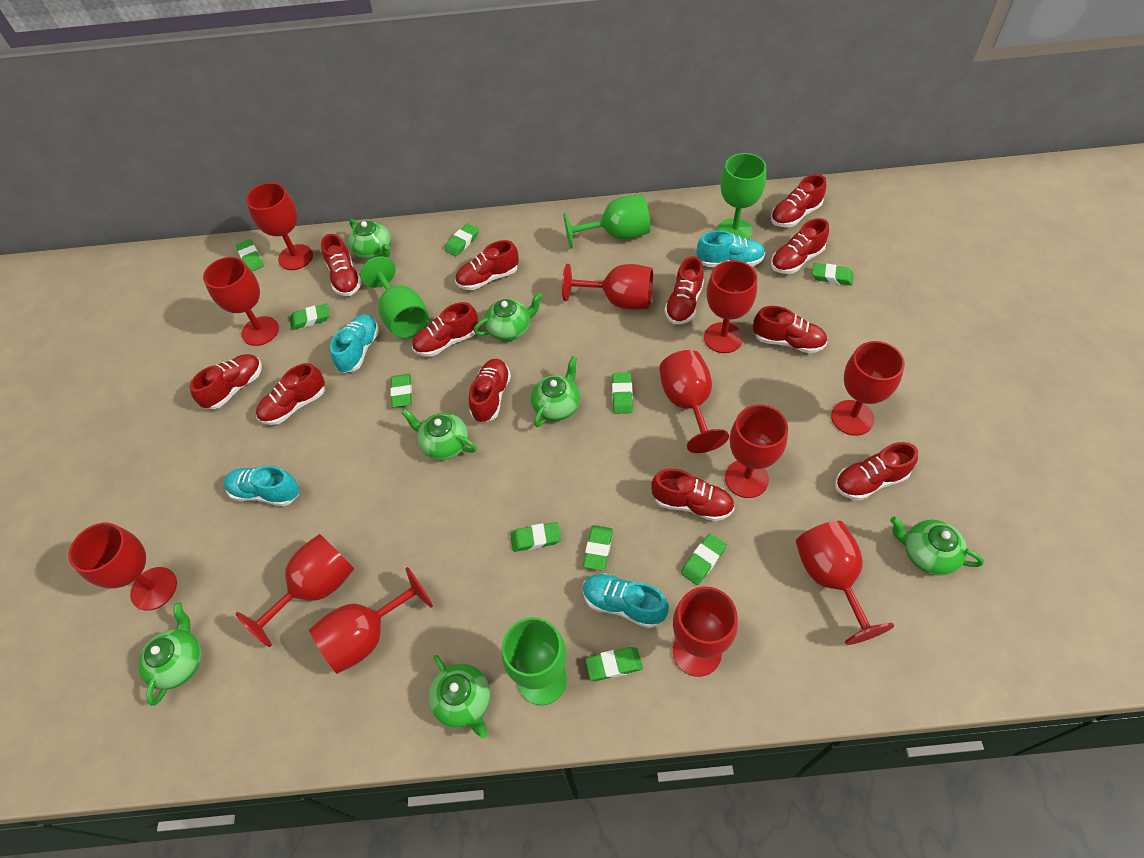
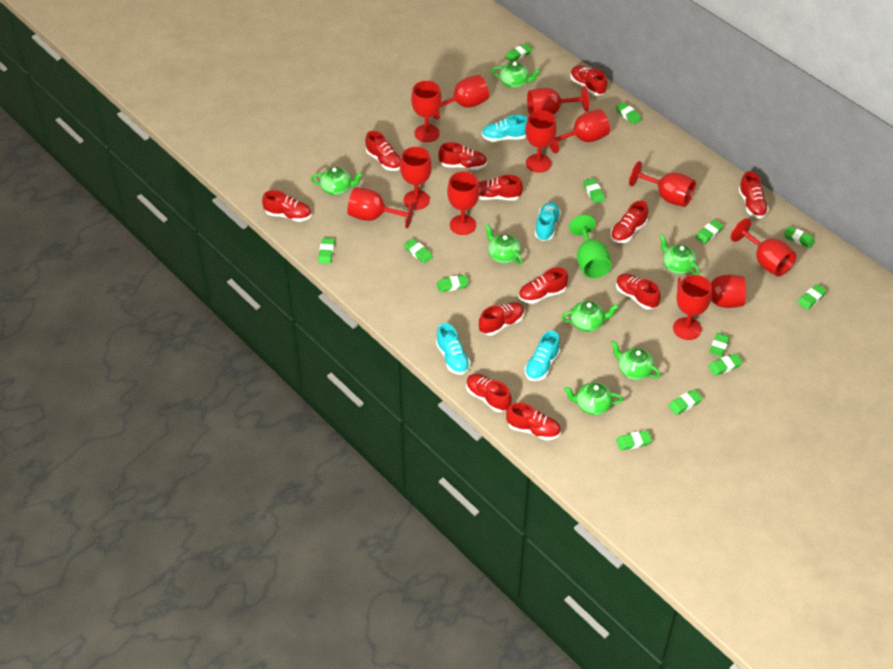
green eraser: 10 -> 13
green goblet: 4 -> 1

